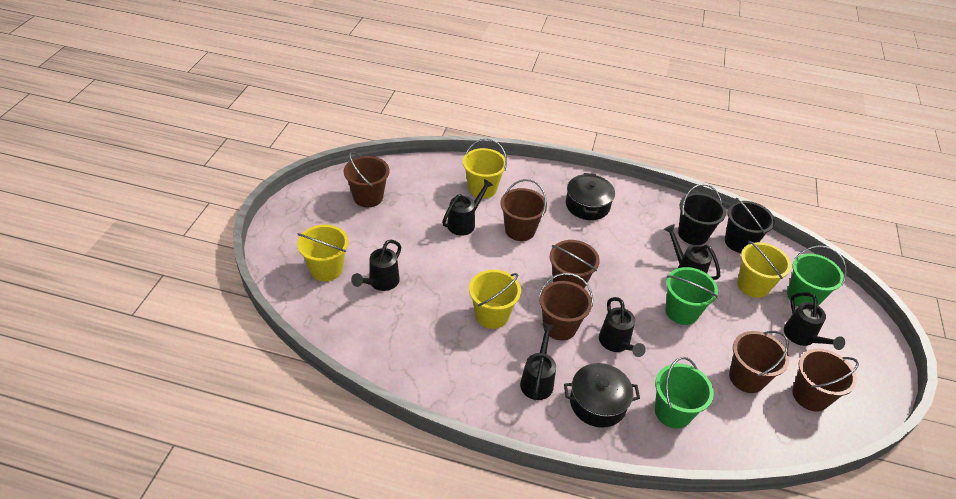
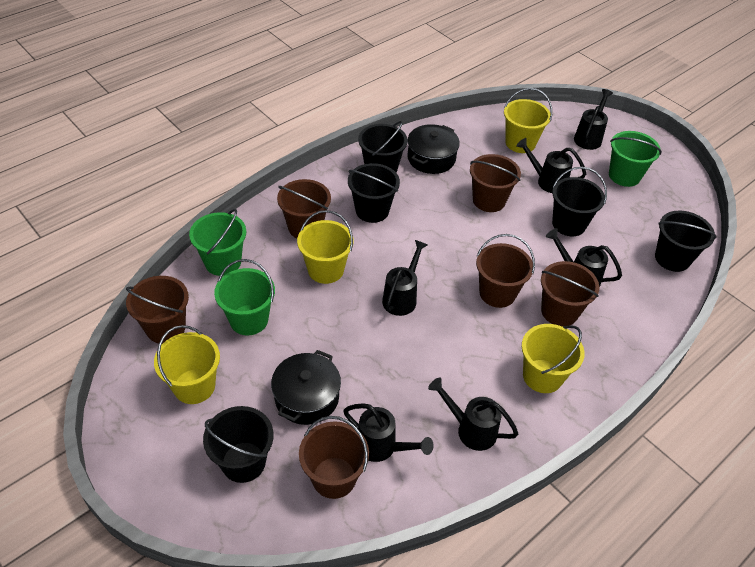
black bucket: 2 -> 5

